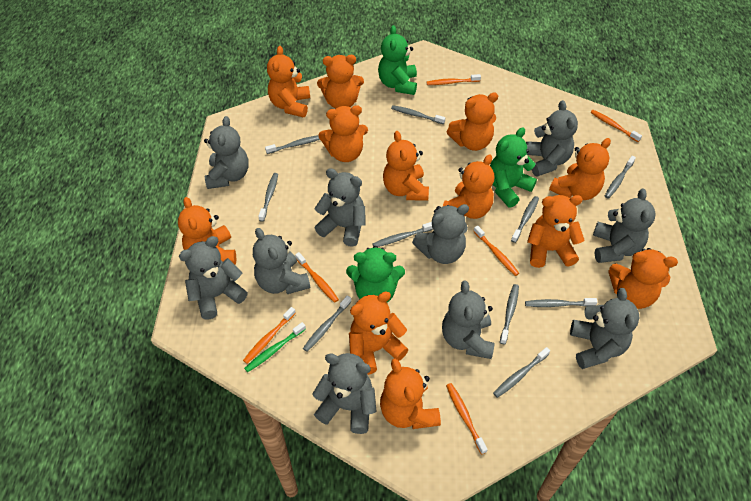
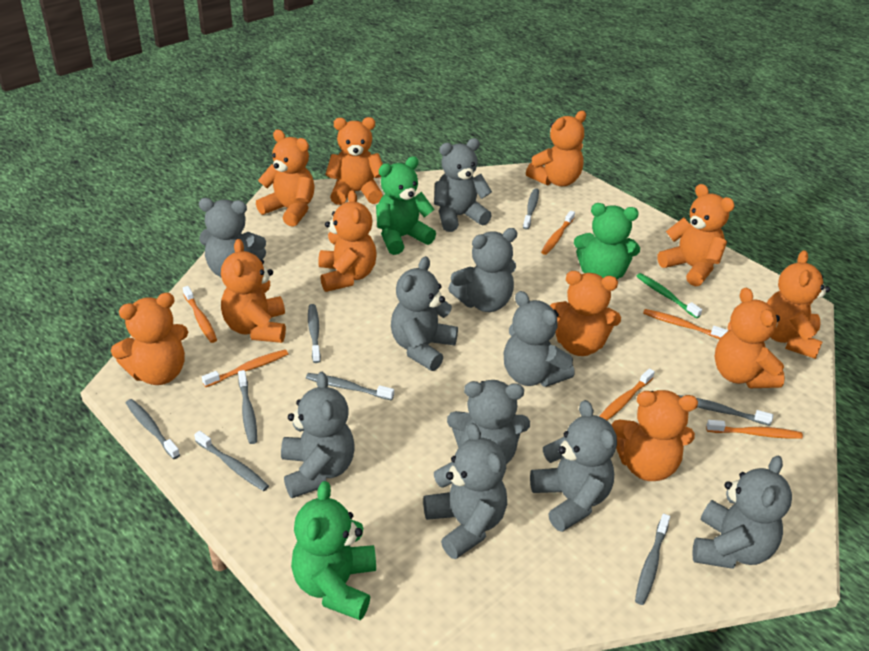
grey toothbrush: 10 -> 8
orange teddy bear: 12 -> 11

